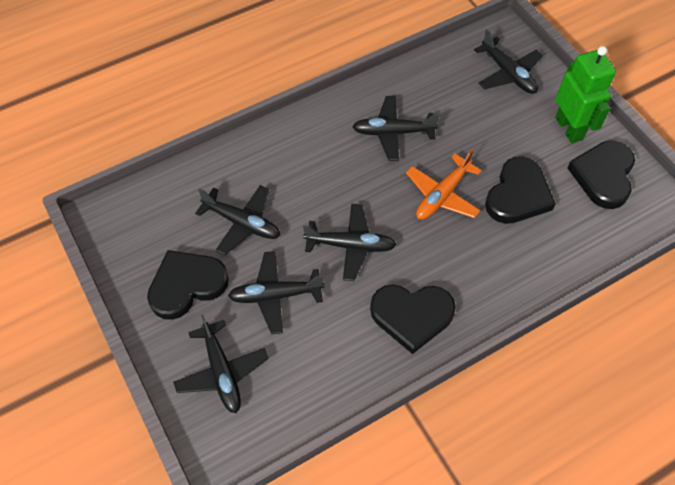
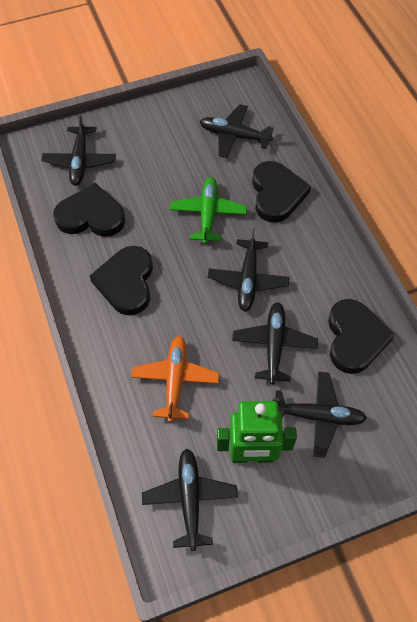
green plane: 0 -> 1

